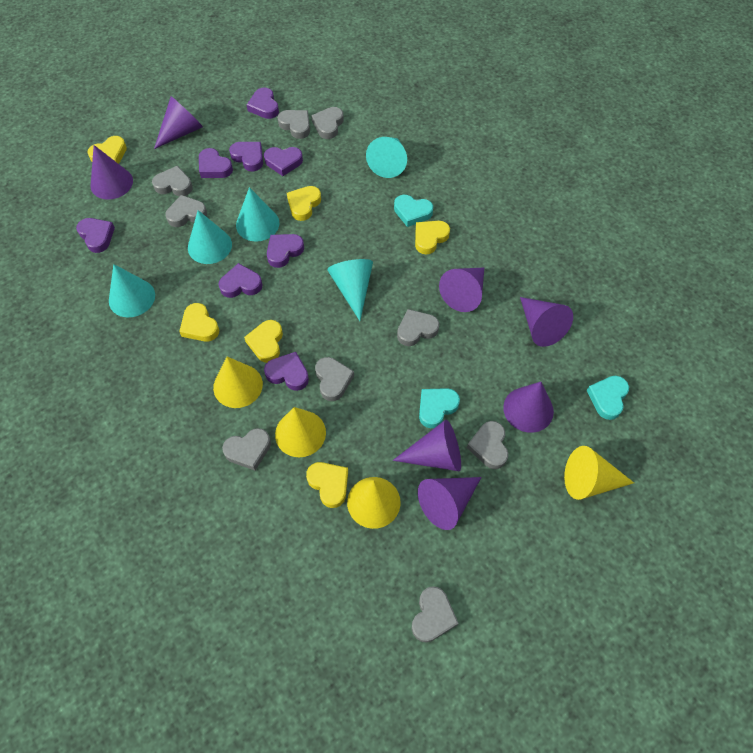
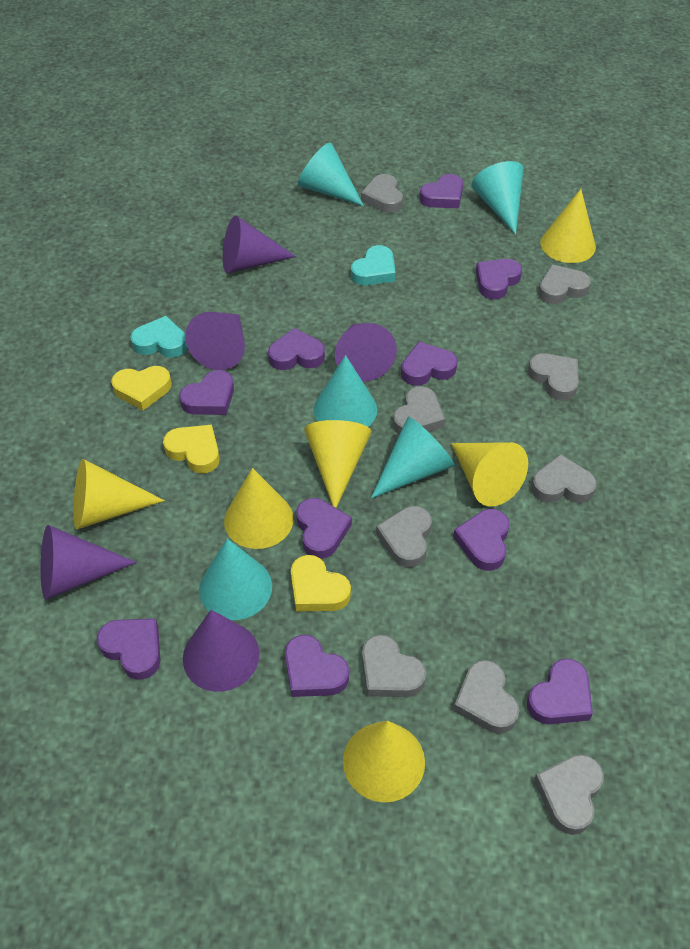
purple cone: 7 -> 5
purple heart: 8 -> 10
turquoise heart: 3 -> 2
yellow cone: 4 -> 6
yellow heart: 6 -> 3

